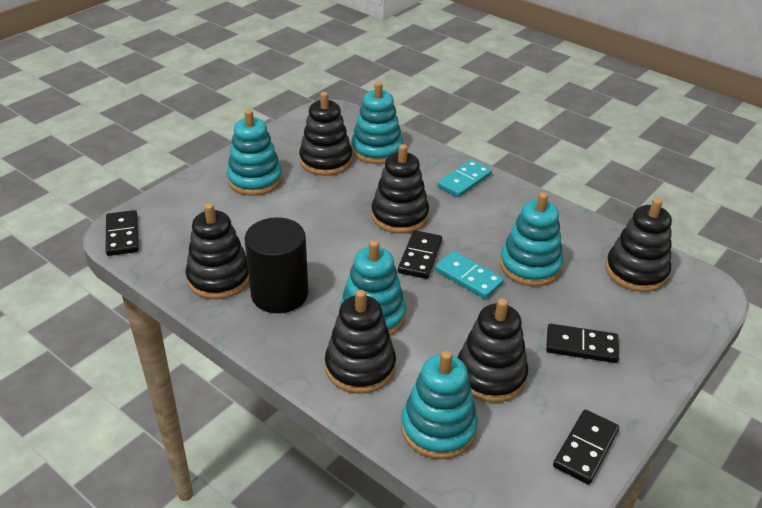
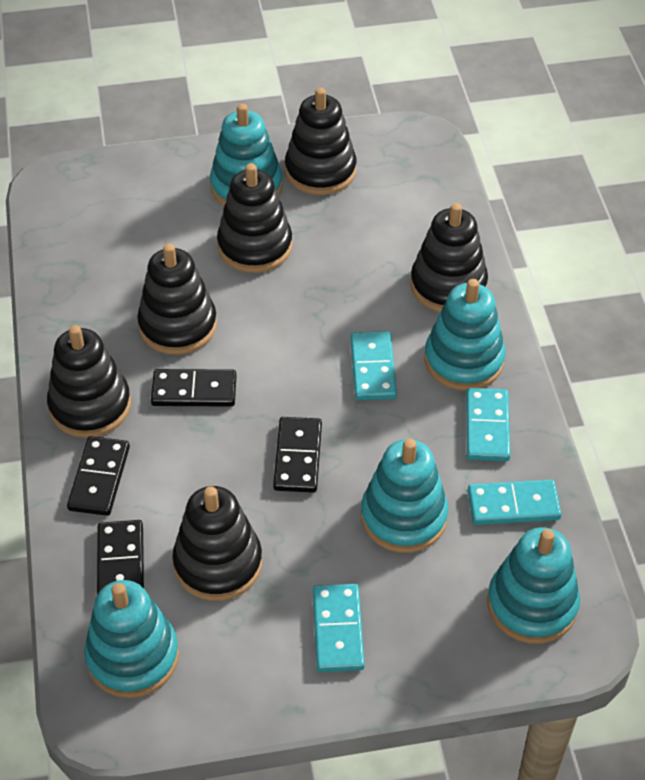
black cylinder: 1 -> 0
turquoise domino: 2 -> 4

